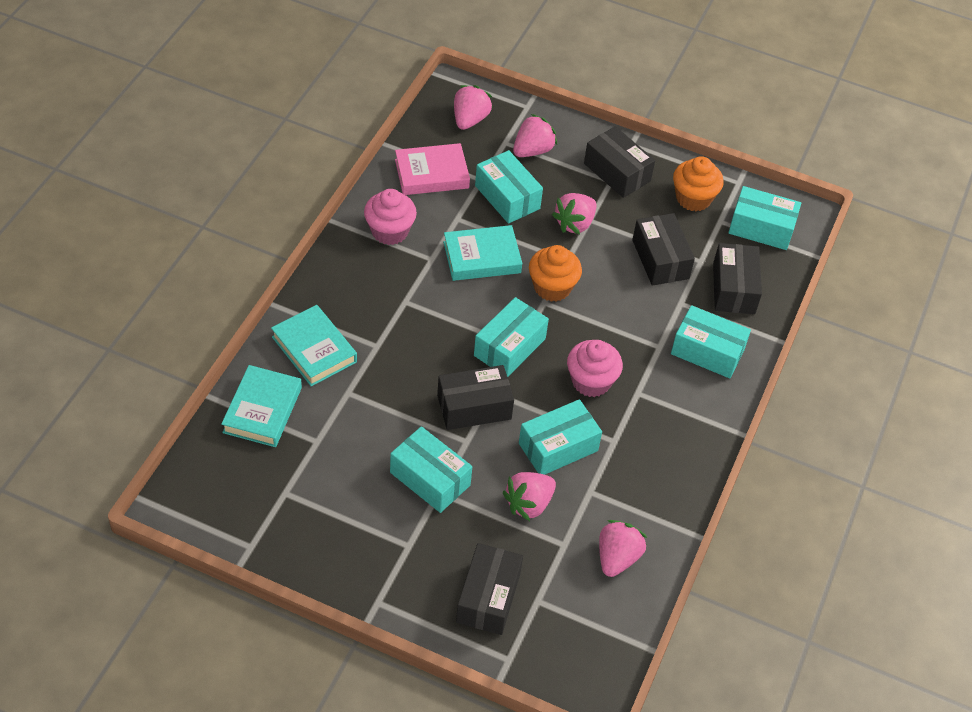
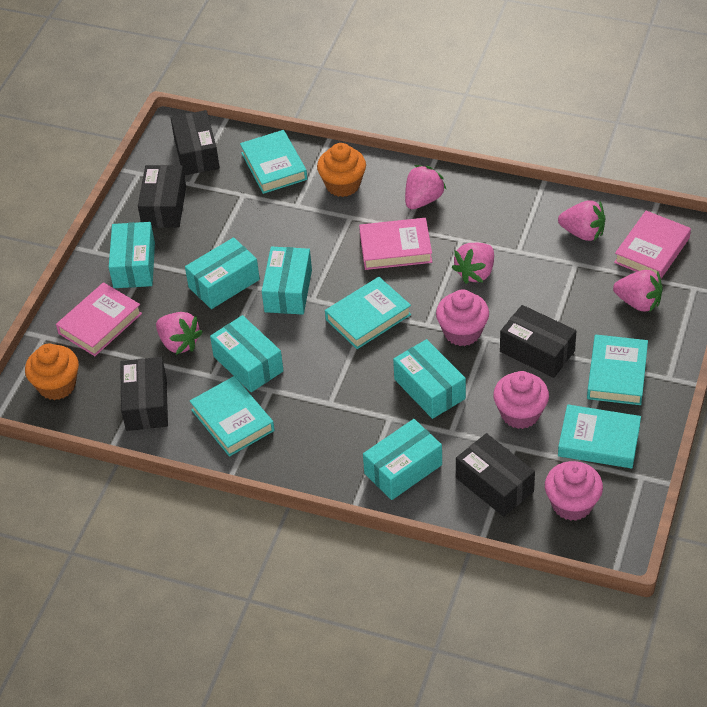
pink book: 1 -> 3
pink cupcake: 2 -> 3
turquoise book: 3 -> 5

